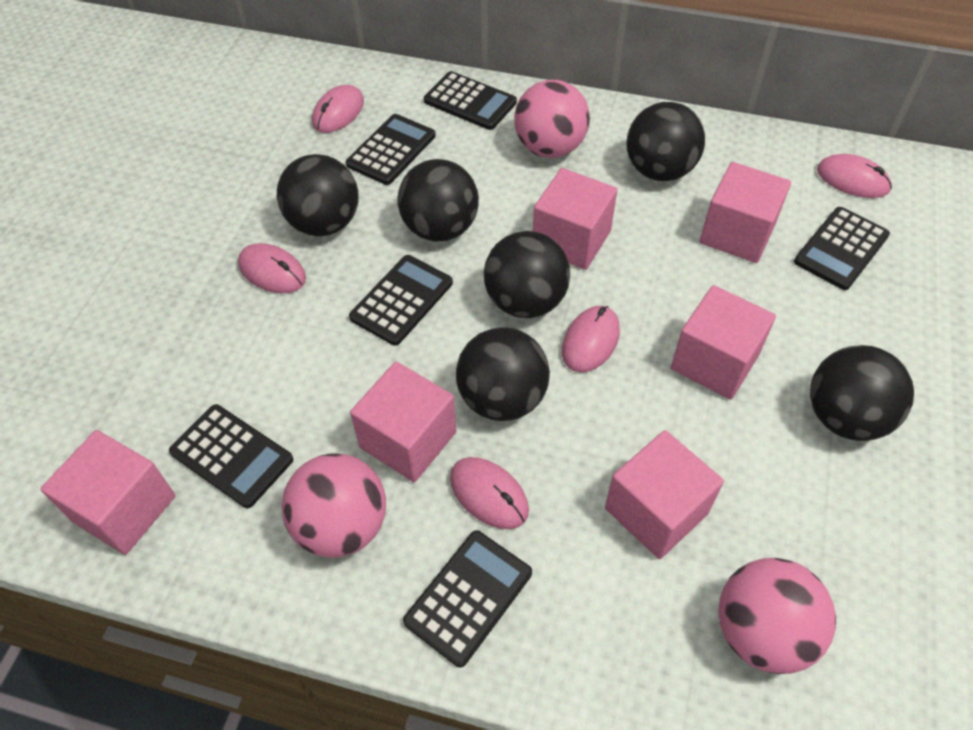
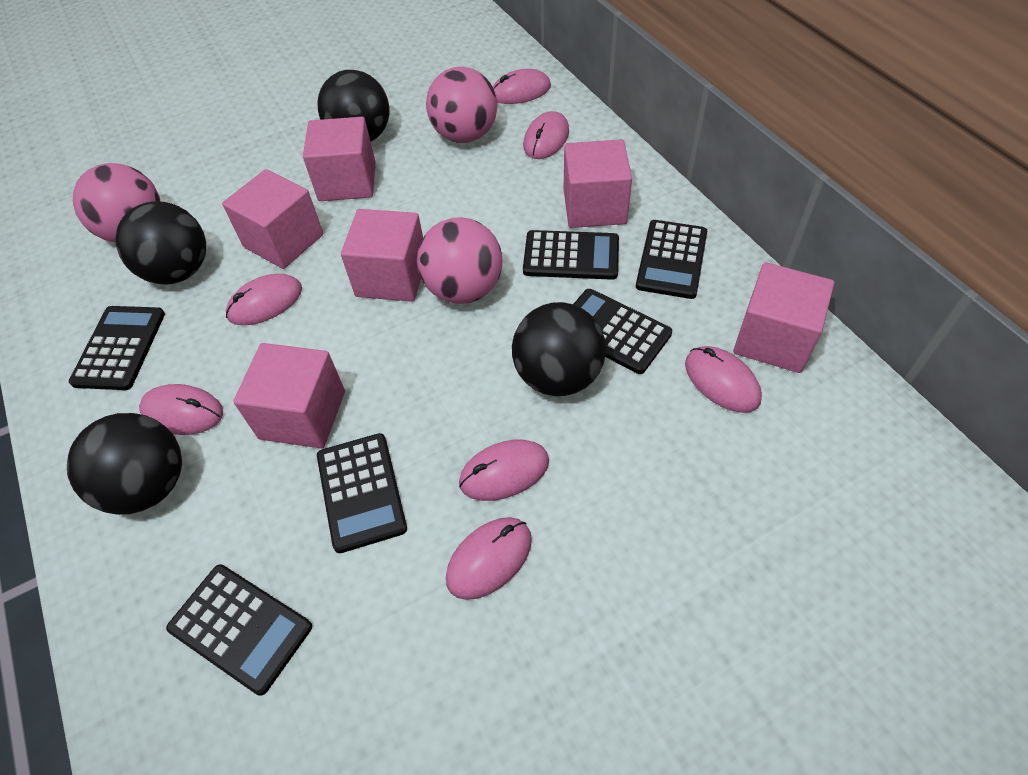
black ball: 6 -> 4
pink mouse: 5 -> 7

